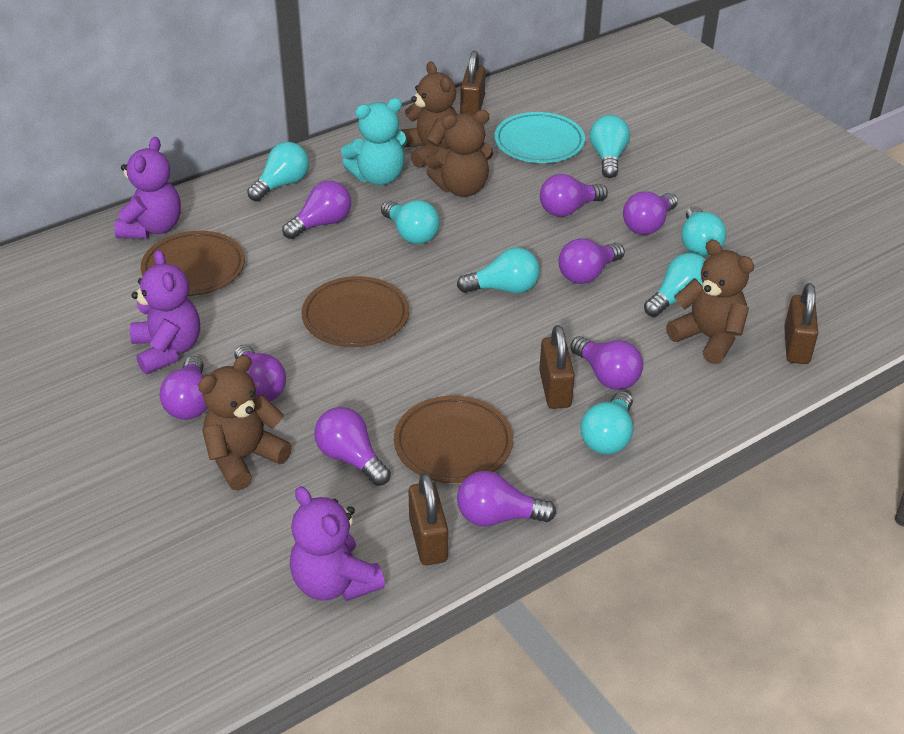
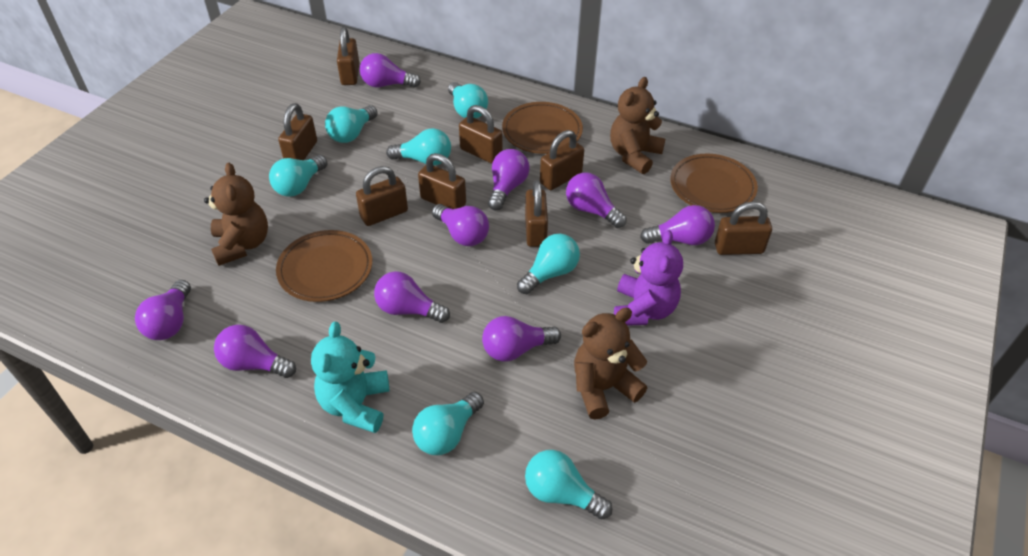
brown padlock: 4 -> 8
brown teddy bear: 4 -> 3
purple teddy bear: 3 -> 1
turquoise plate: 1 -> 0

